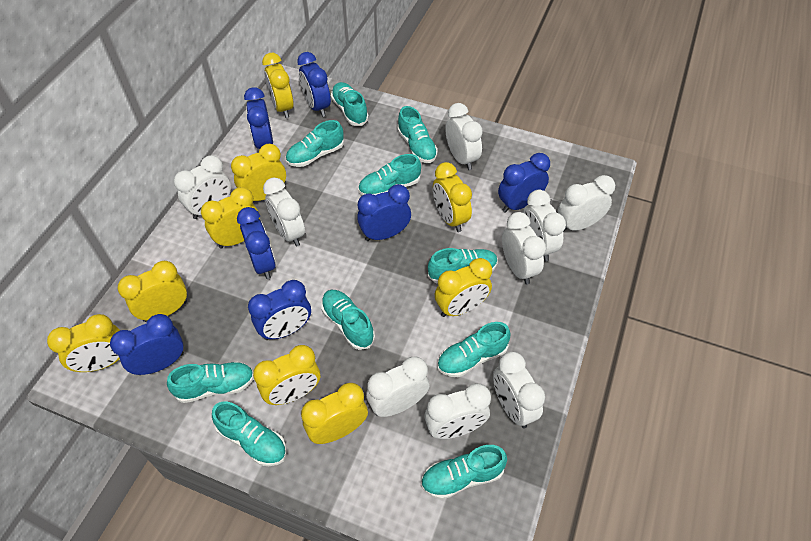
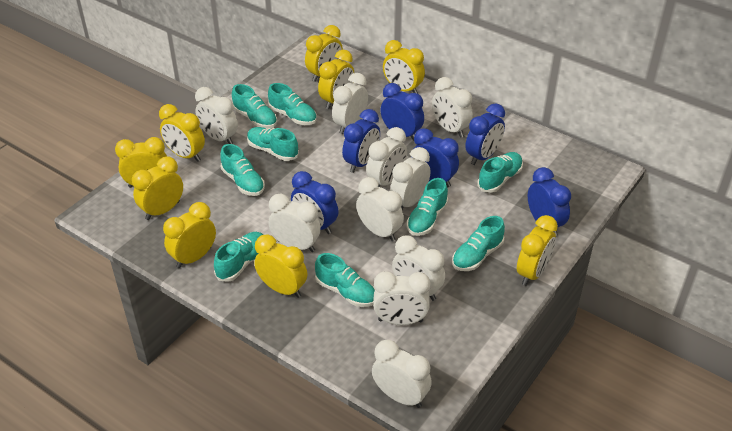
blue clock: 7 -> 6
turquoise shoe: 10 -> 9
white clock: 9 -> 10

